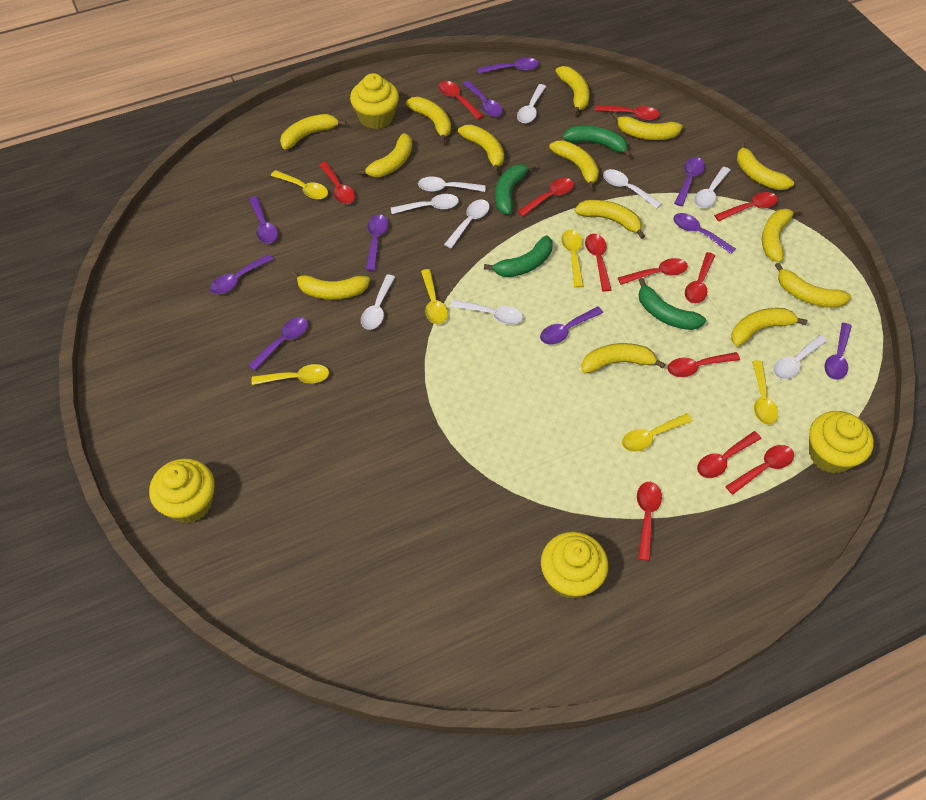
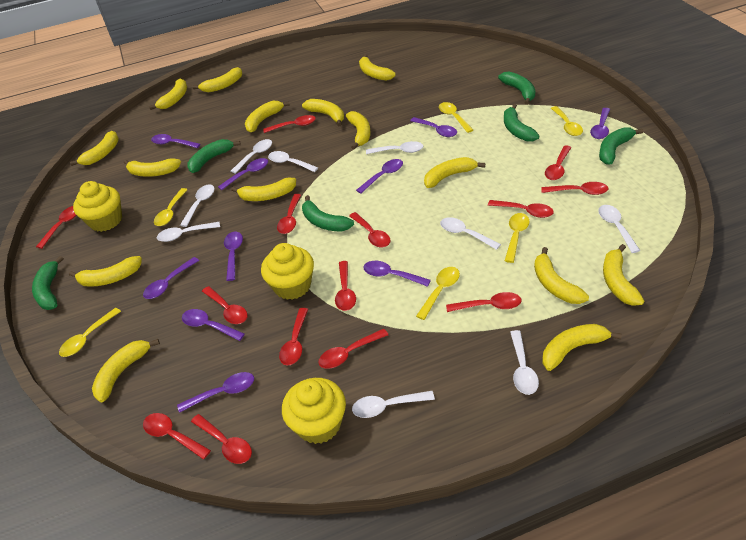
green banana: 4 -> 6
red spoon: 12 -> 14
yellow banana: 14 -> 15
yellow cupcake: 4 -> 3

